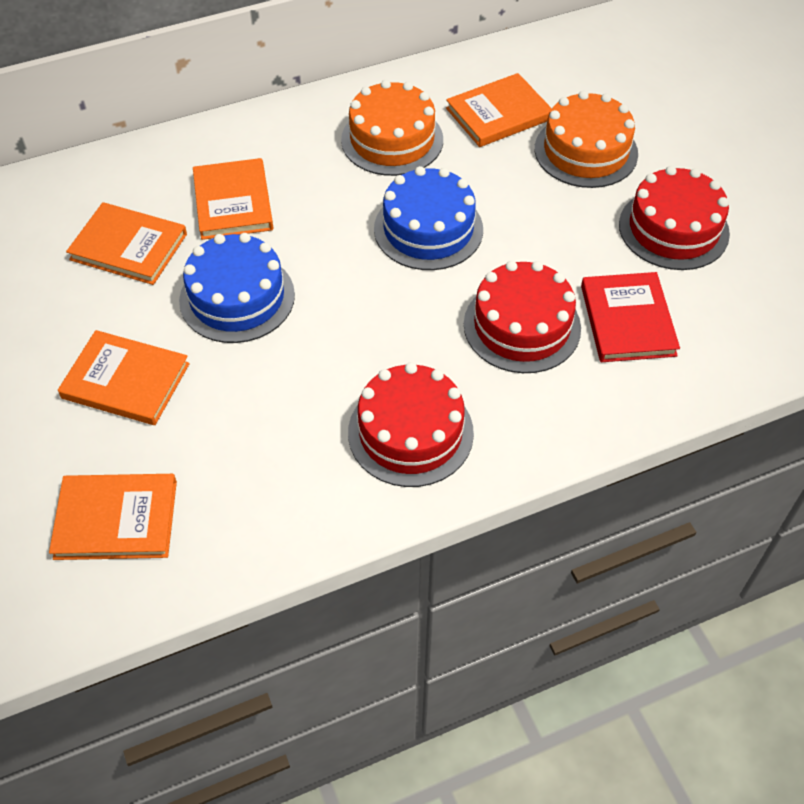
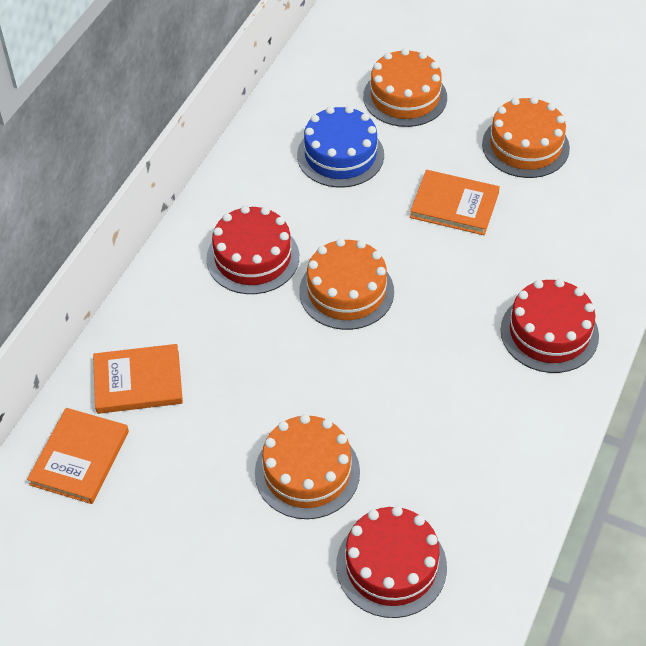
blue cake: 2 -> 1
orange book: 5 -> 3
orange cake: 2 -> 4
red book: 1 -> 0

